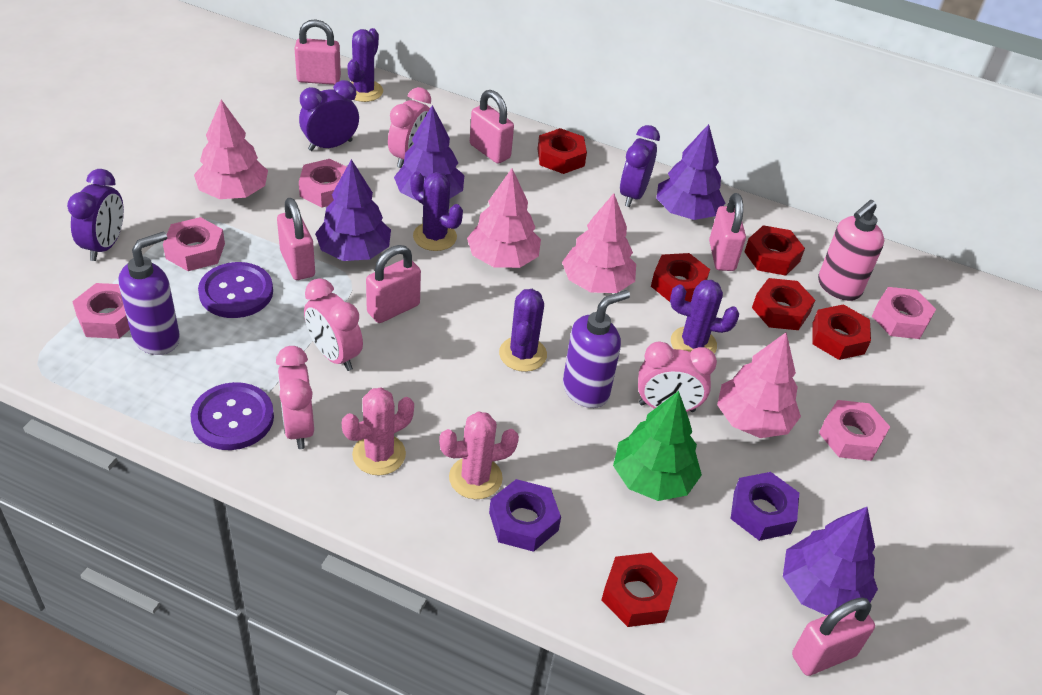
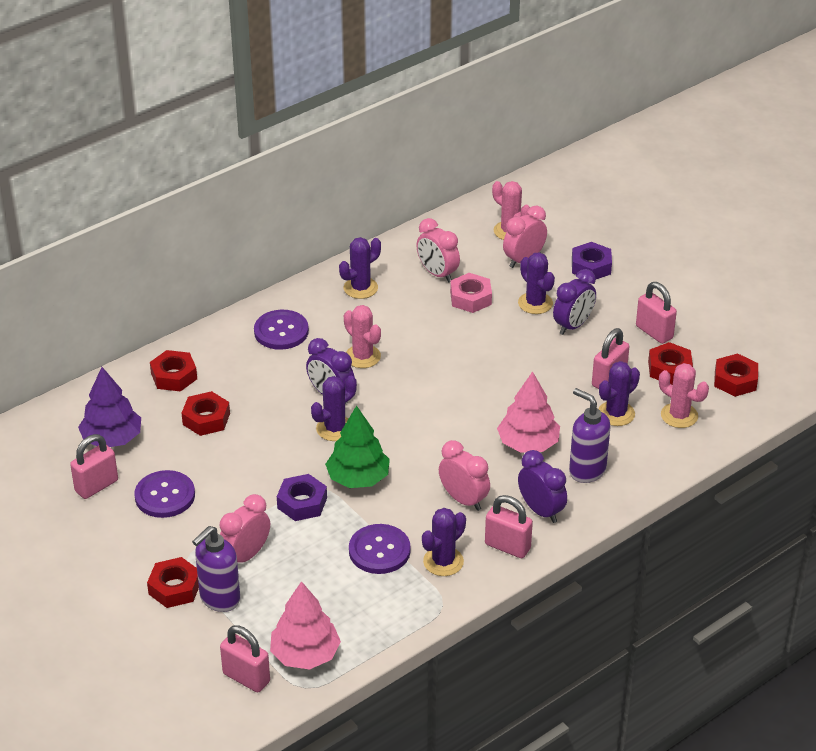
pink cactus: 2 -> 3
pink nut: 5 -> 1
pink padlock: 6 -> 5
pink soap dispenser: 1 -> 0
pink tree: 4 -> 2
purple button: 2 -> 3
purple cactus: 4 -> 5
purple tree: 4 -> 1
red nut: 6 -> 5

